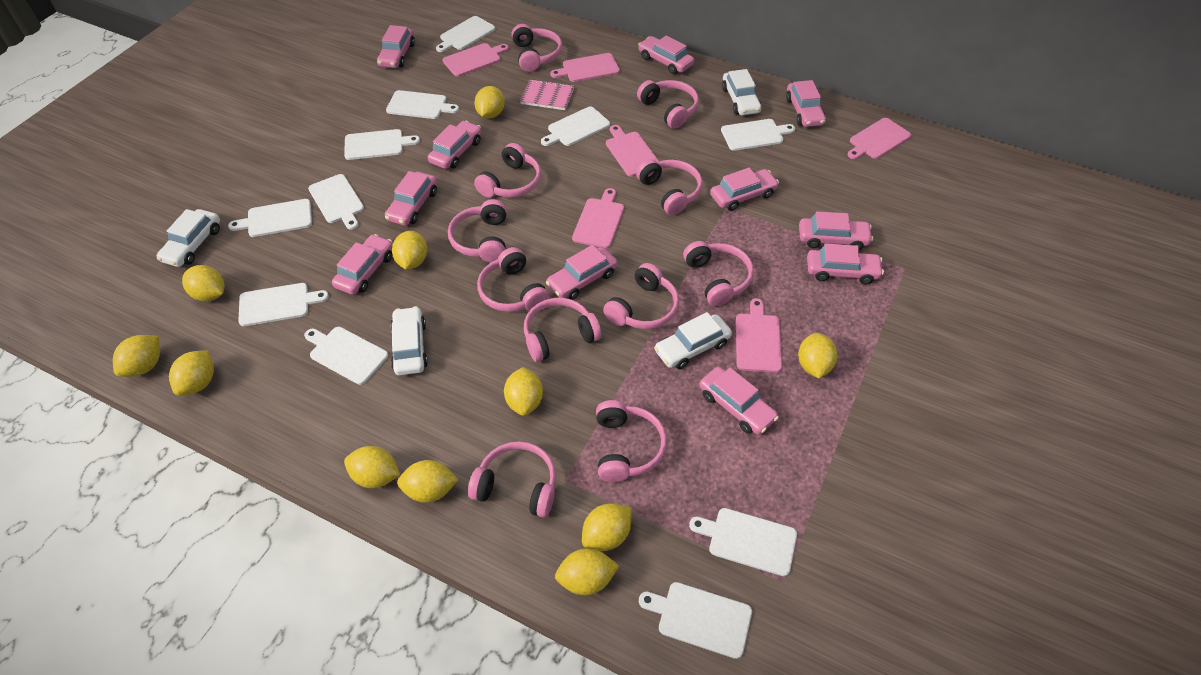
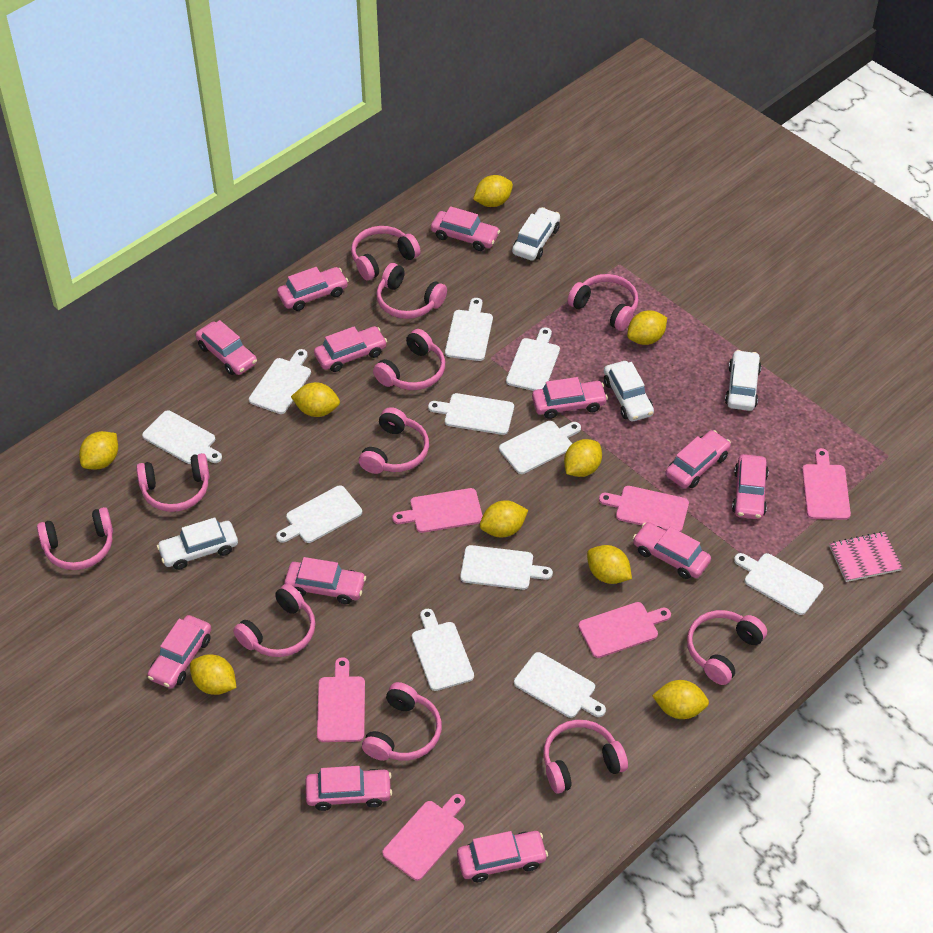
pink car: 11 -> 12
yellow lemon: 11 -> 9

